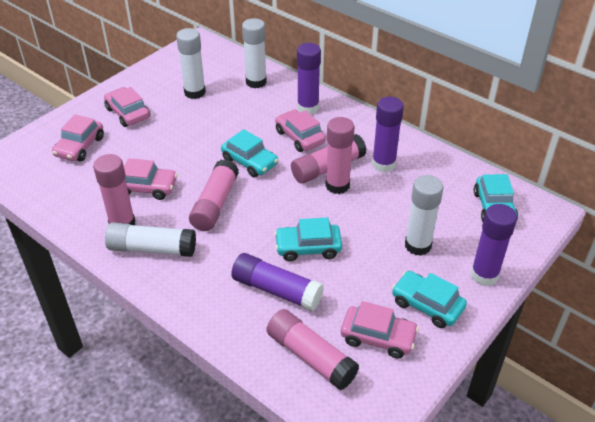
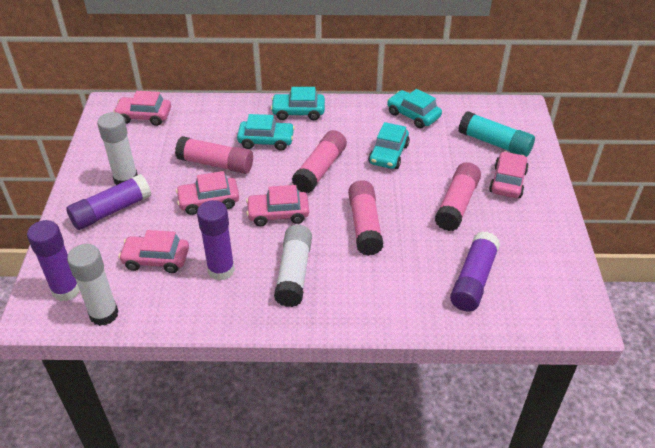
pink glue stick: 5 -> 4
turquoise glue stick: 0 -> 1
white glue stick: 4 -> 3

